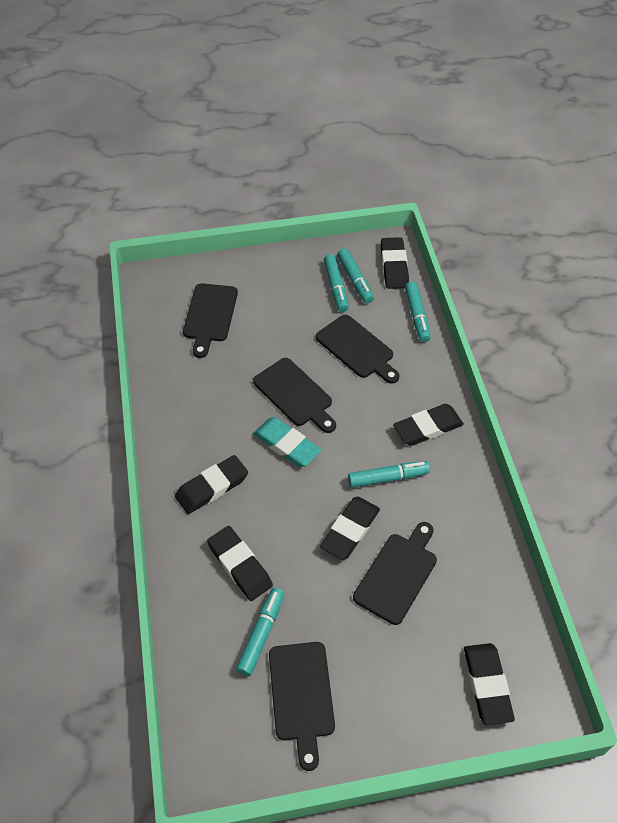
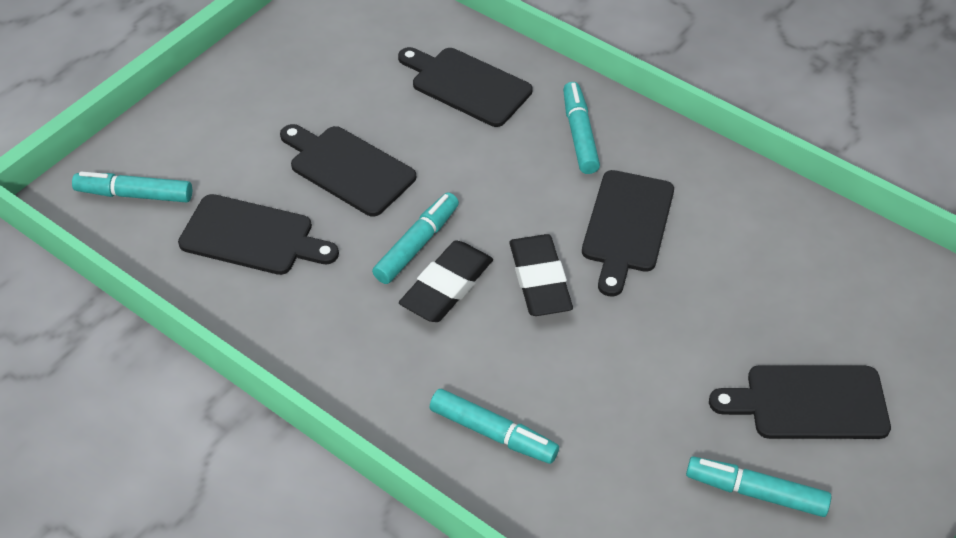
black eraser: 6 -> 2
turquoise eraser: 1 -> 0

